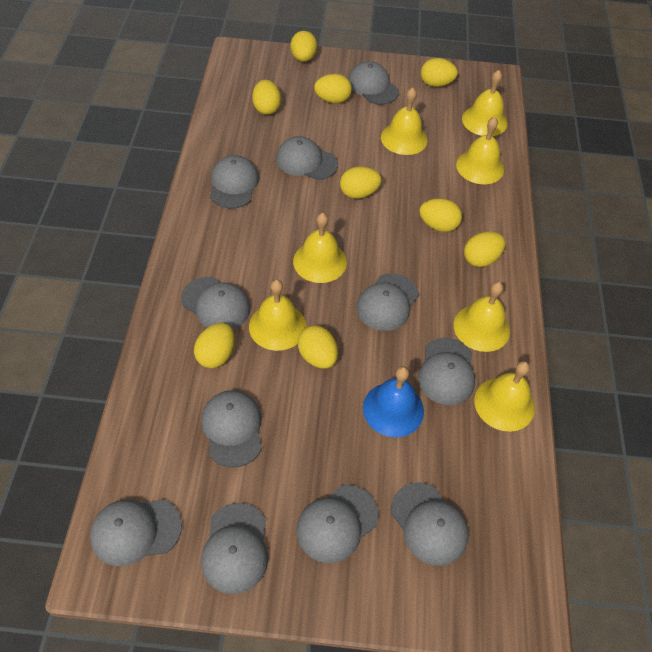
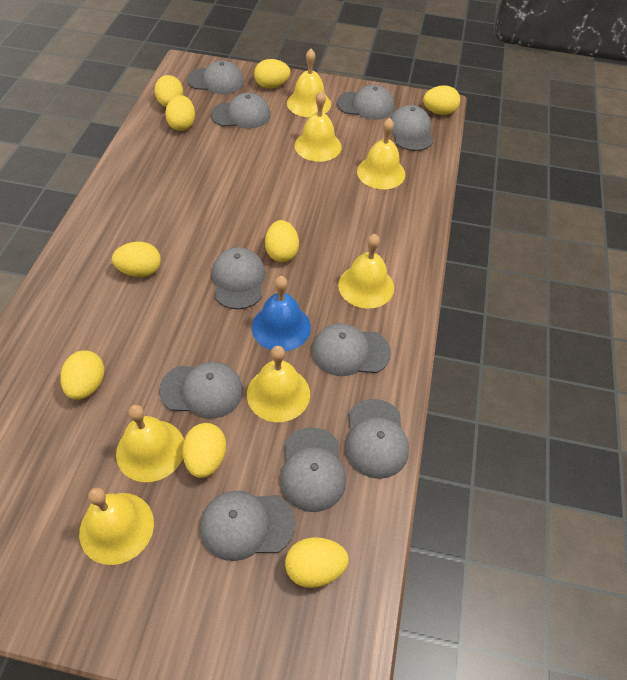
grey cap: 11 -> 10

